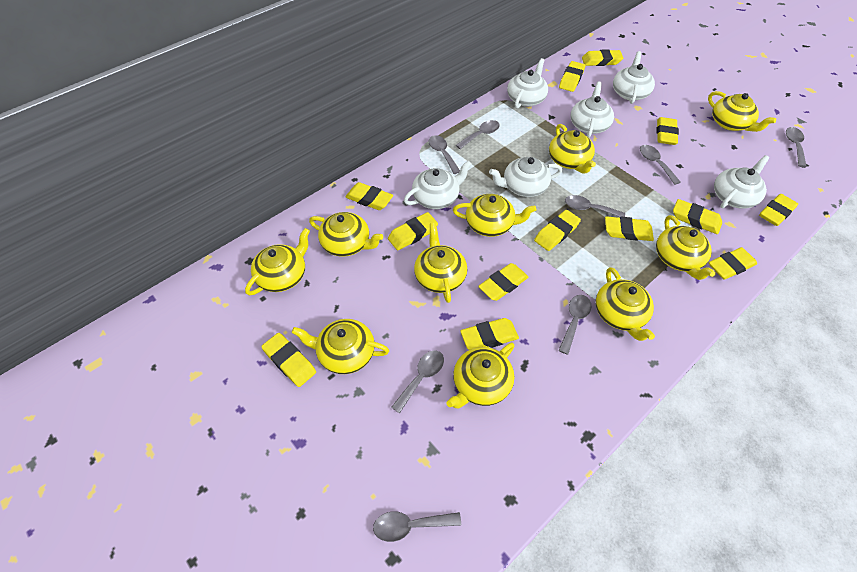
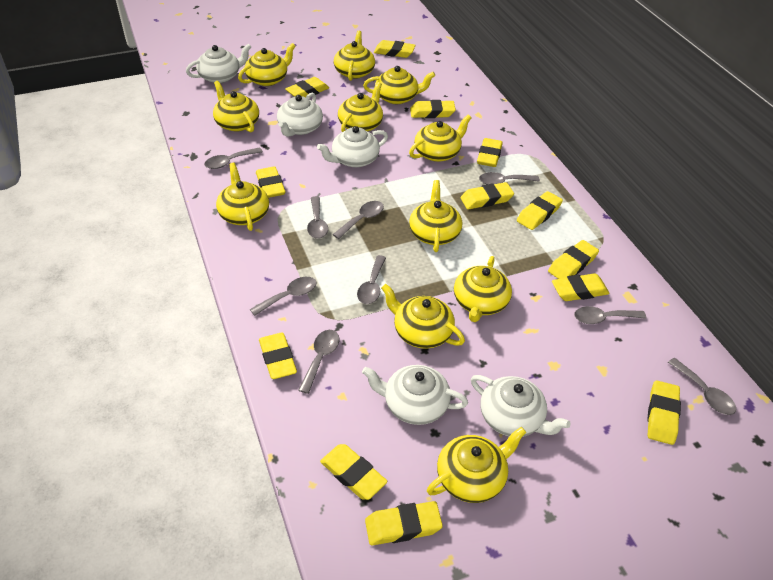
grey spoon: 8 -> 9
white teapot: 6 -> 5
yellow teapot: 10 -> 11

